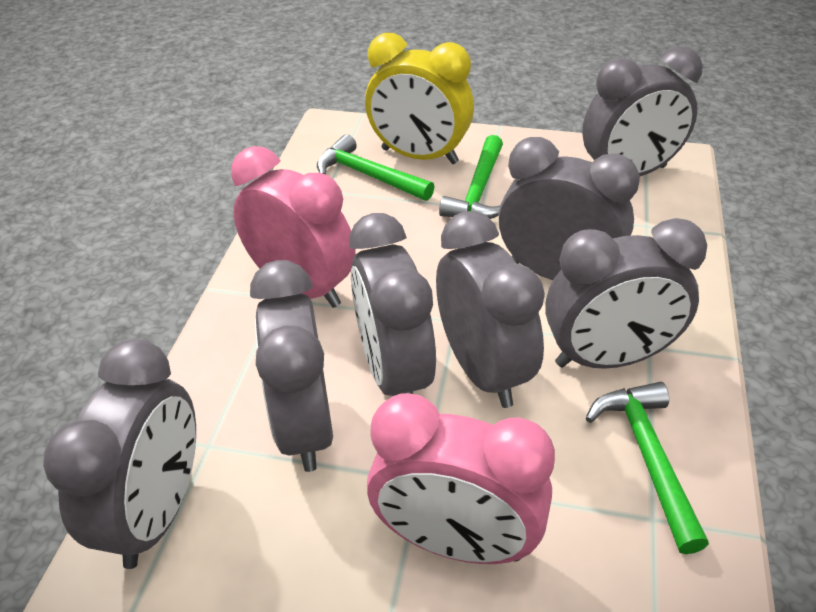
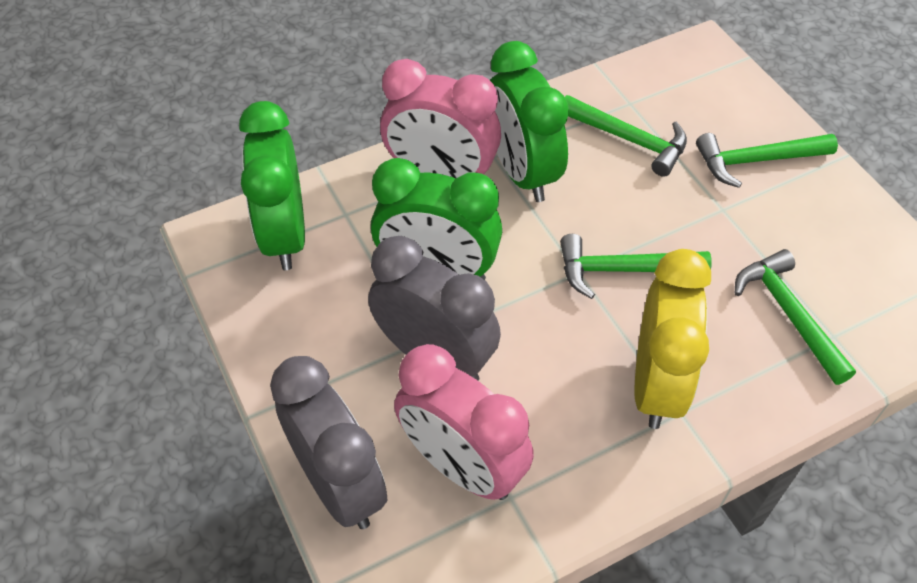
green clock: 0 -> 3
green hammer: 3 -> 4
grey clock: 7 -> 2

